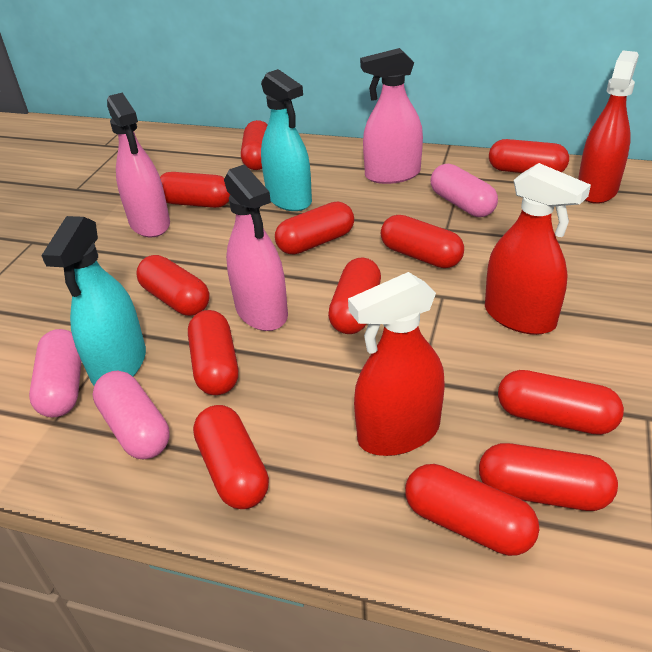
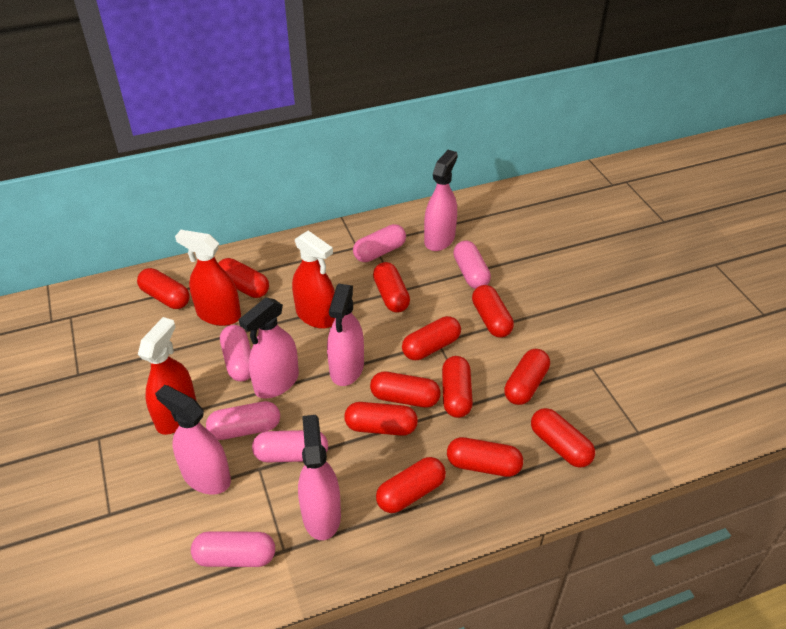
pink capsule: 3 -> 6
pink spray bottle: 3 -> 5
turquoise spray bottle: 2 -> 0

